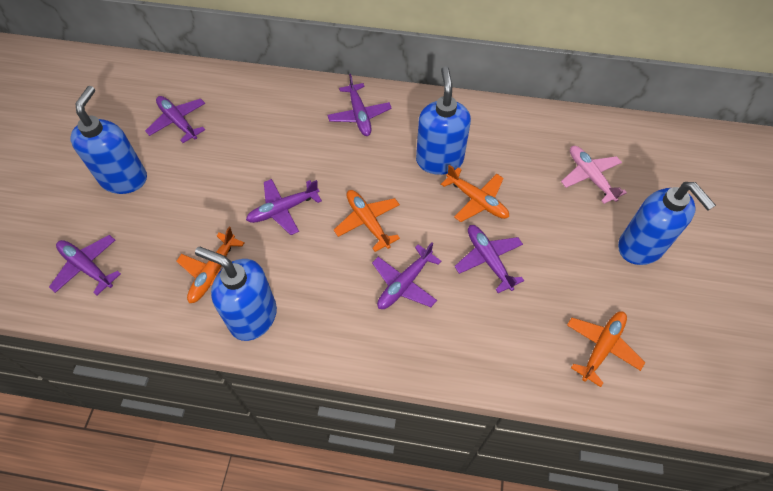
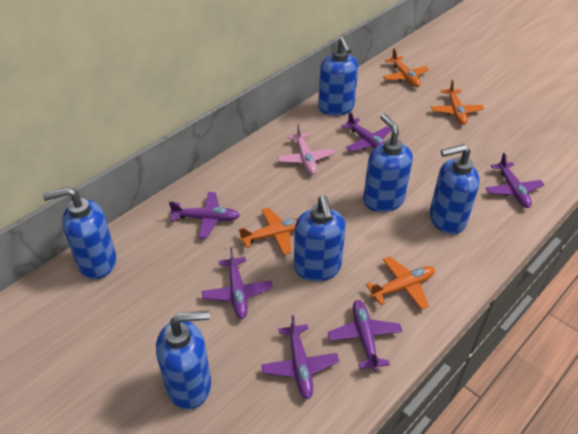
blue soap dispenser: 4 -> 6

